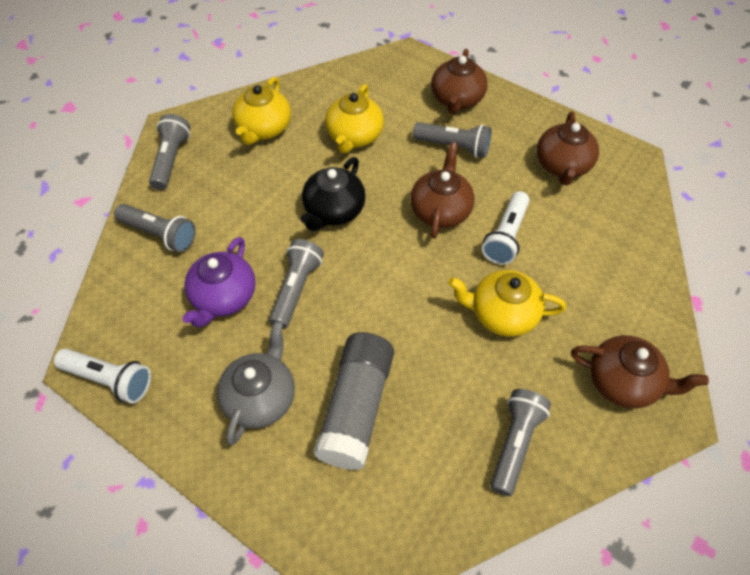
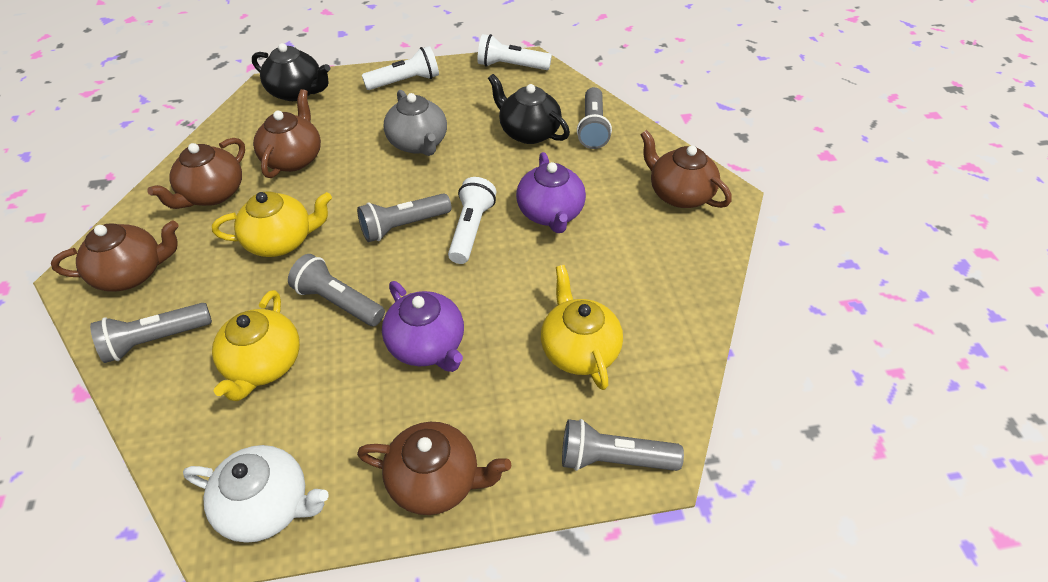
black teapot: 1 -> 2
brown teapot: 4 -> 5
grey glue stick: 1 -> 0
purple teapot: 1 -> 2
white flashlight: 2 -> 3
white teapot: 0 -> 1

